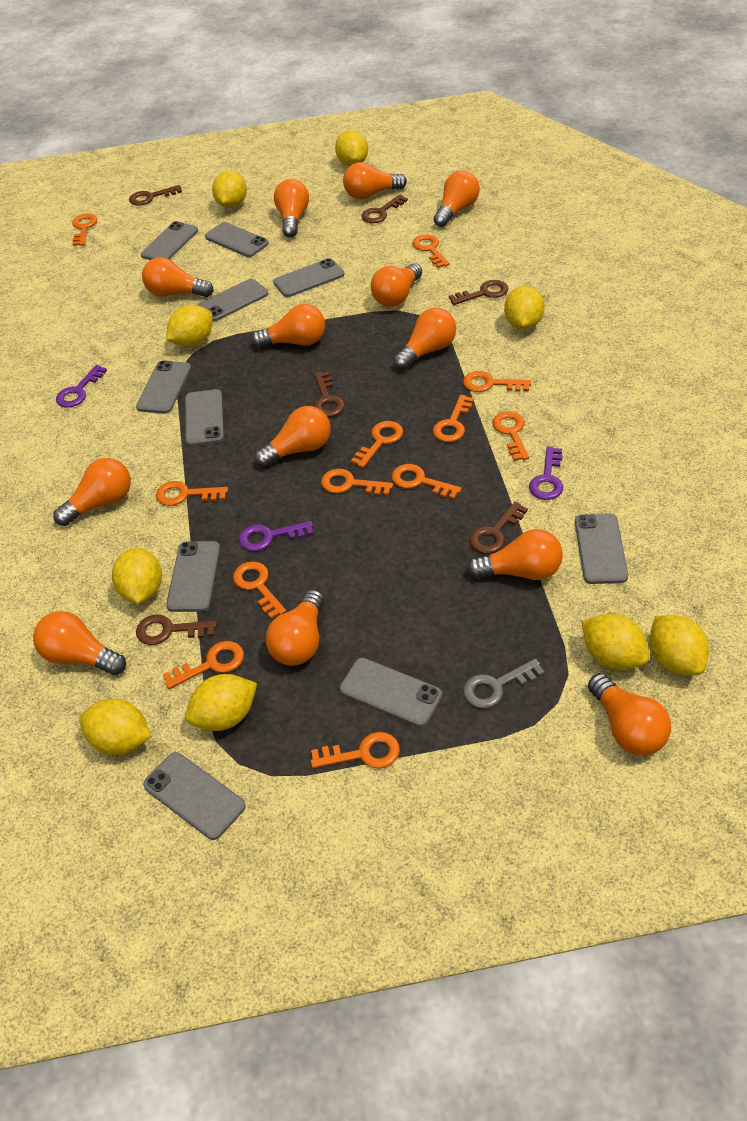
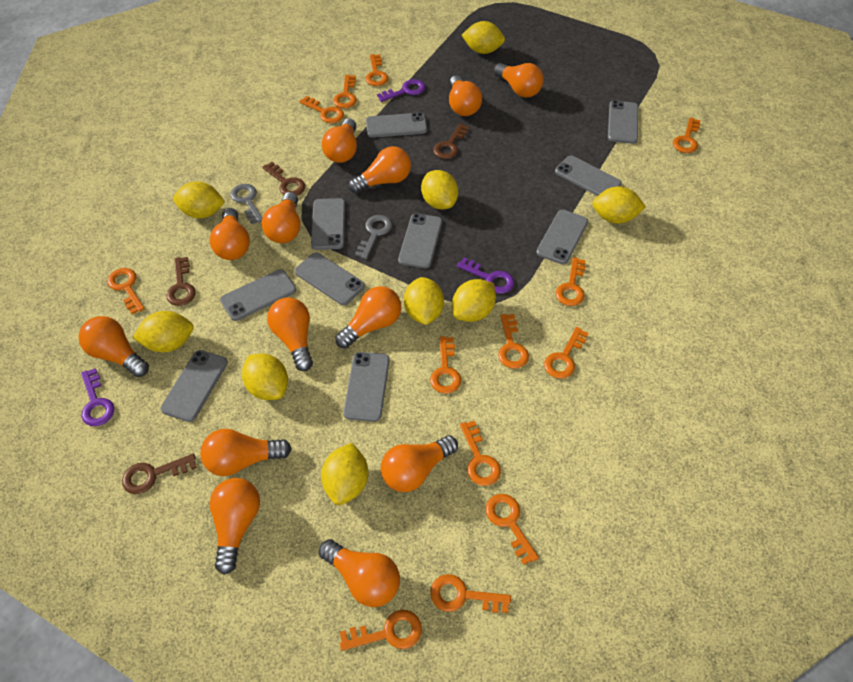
brown key: 6 -> 4
grey key: 1 -> 2
orange key: 12 -> 13

